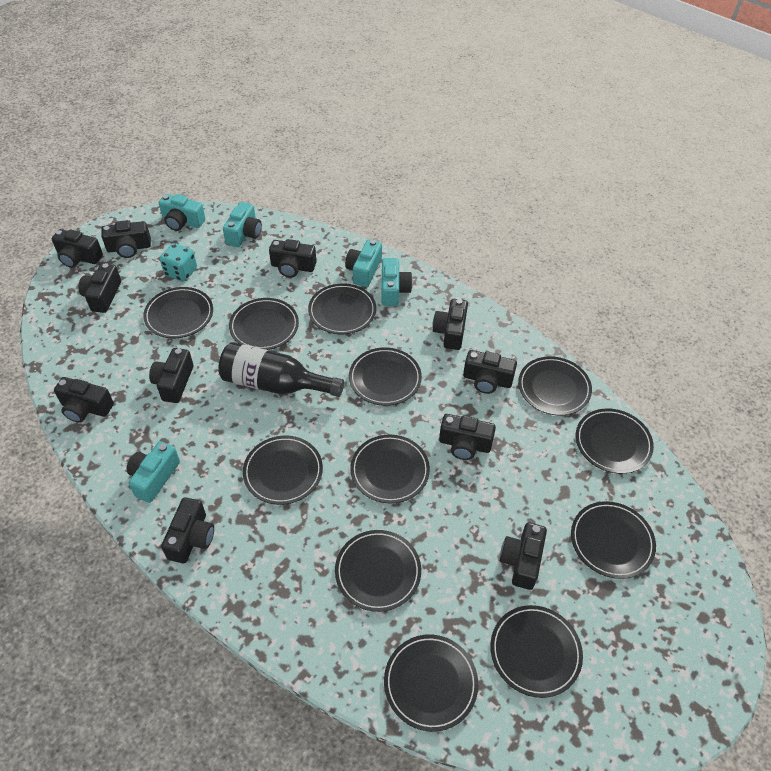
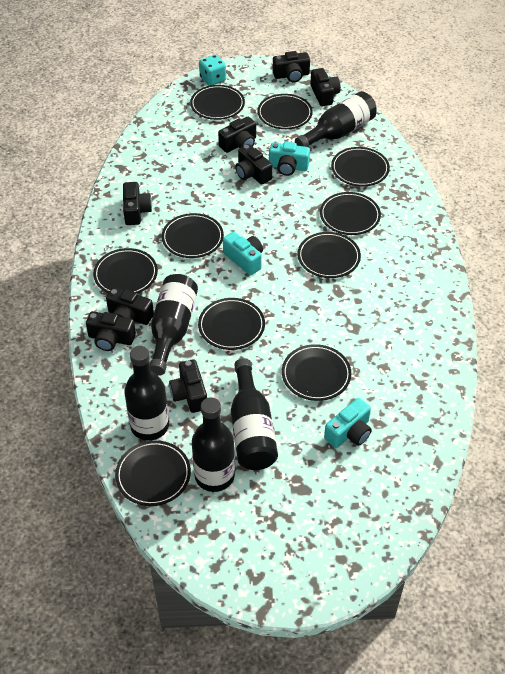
black bottle: 1 -> 5
black camera: 11 -> 8
black plate: 12 -> 10
turquoise camera: 5 -> 3

